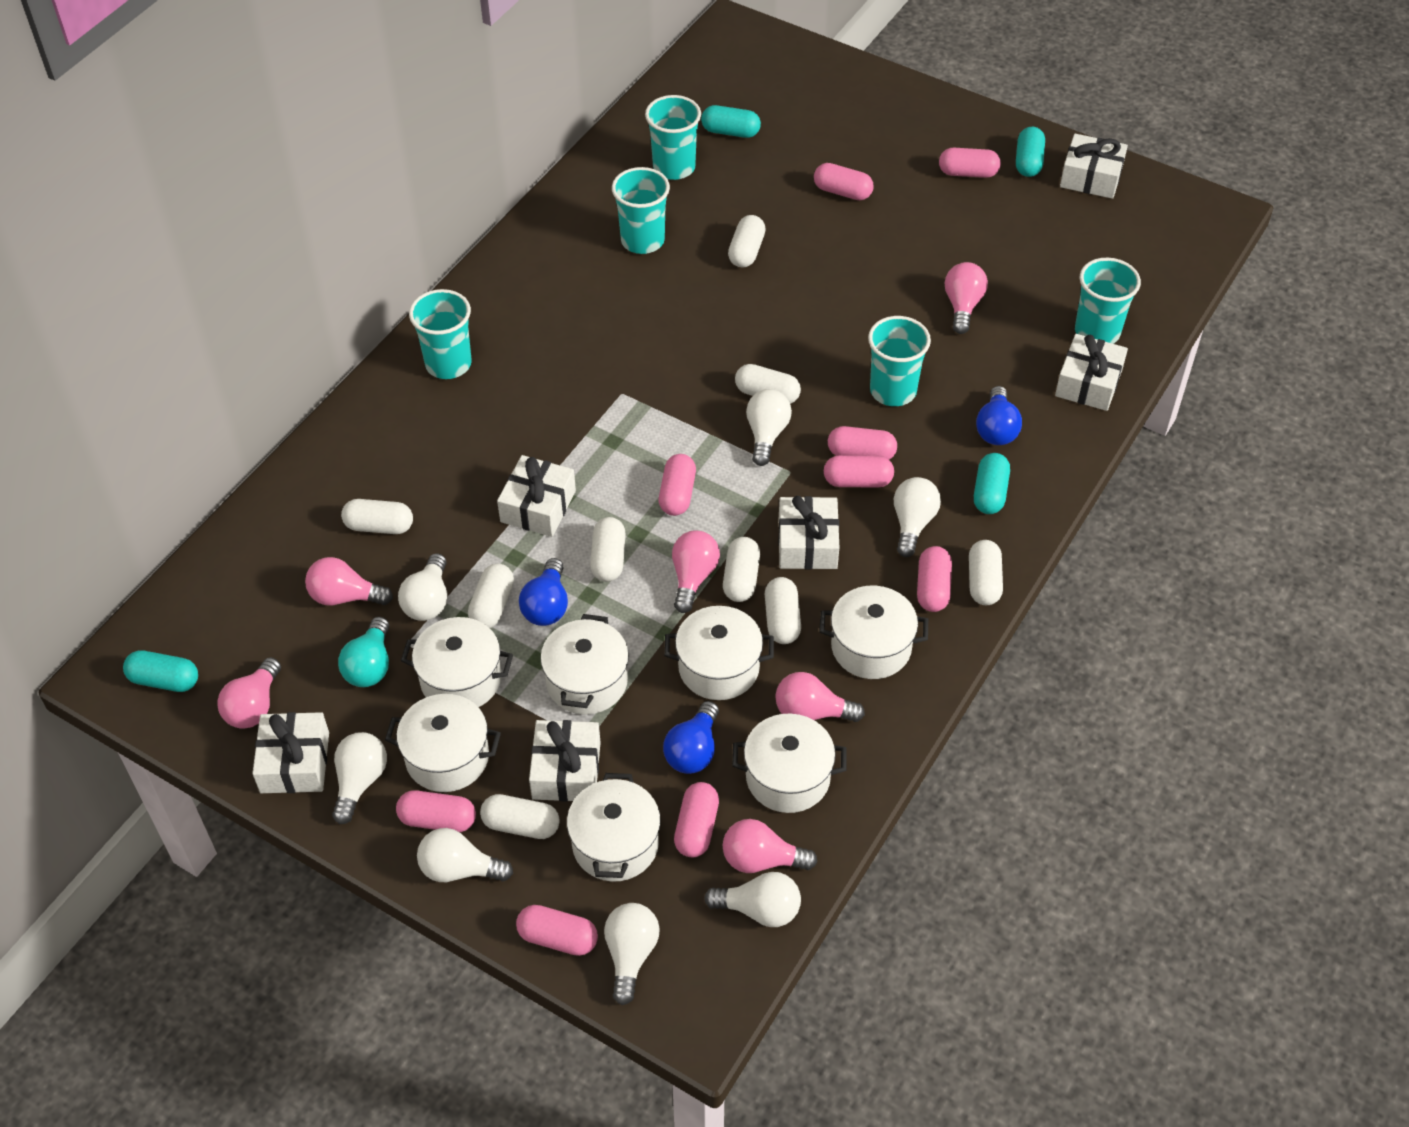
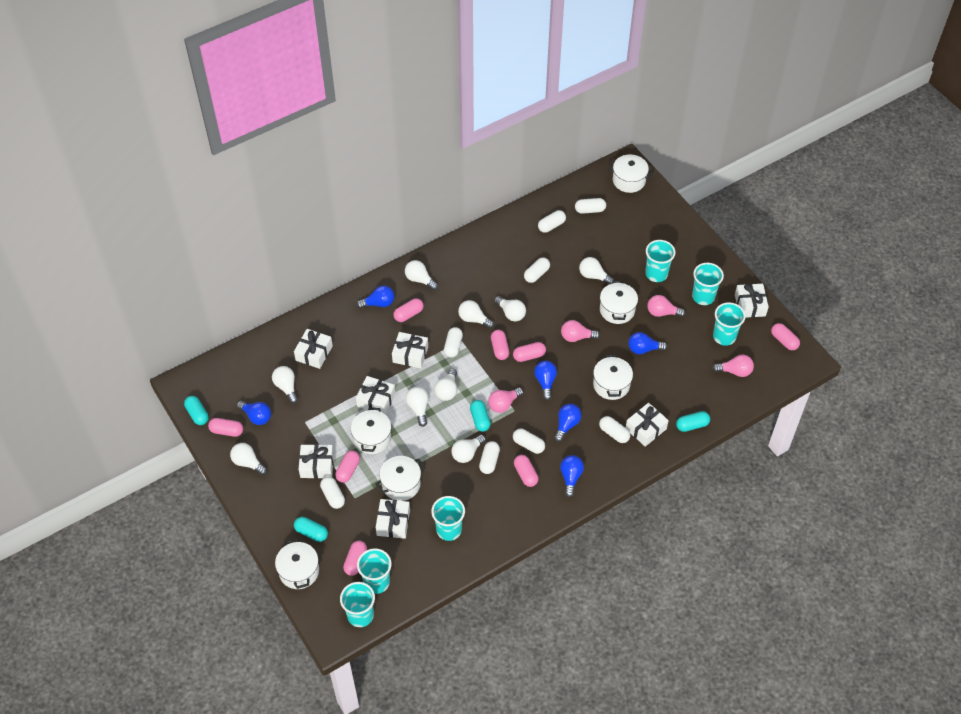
blue light bulb: 3 -> 6
pink capsule: 9 -> 8
pink light bulb: 6 -> 4
turquoise cup: 5 -> 6
turquoise light bulb: 1 -> 0
white capsule: 9 -> 8
white gift: 6 -> 7
white light bulb: 7 -> 9
white pot: 7 -> 6

